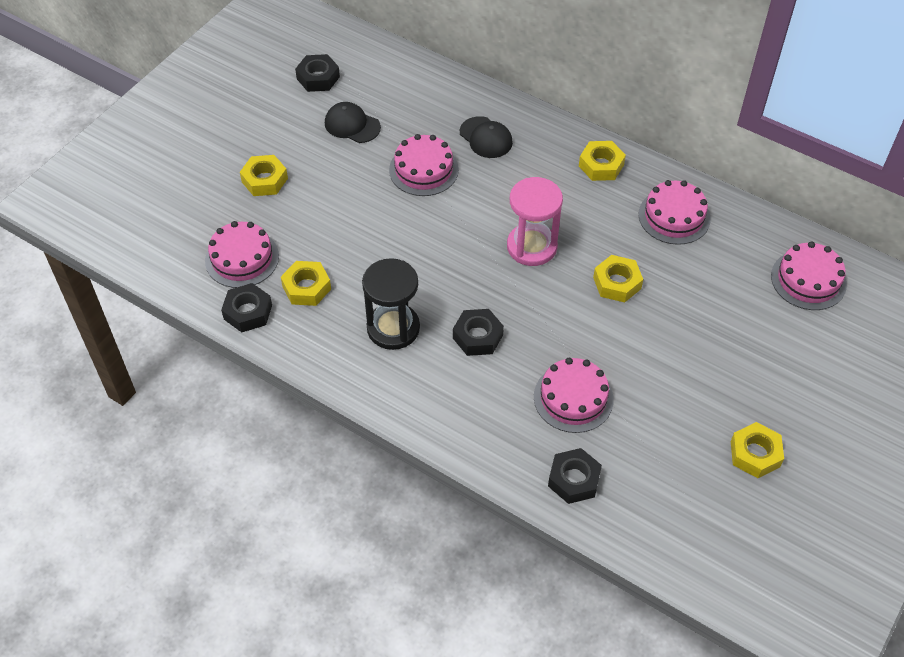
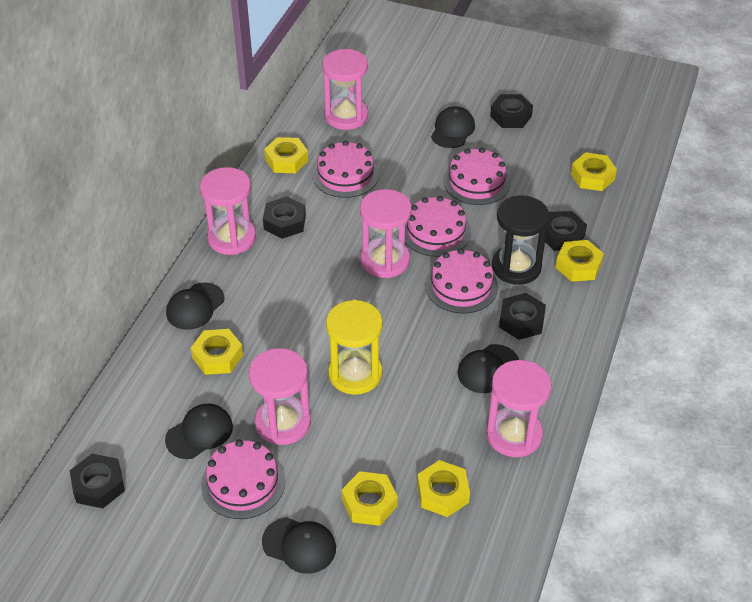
black cap: 2 -> 5
black nut: 4 -> 5
pink hourglass: 1 -> 5
yellow hourglass: 0 -> 1
yellow nut: 5 -> 6

